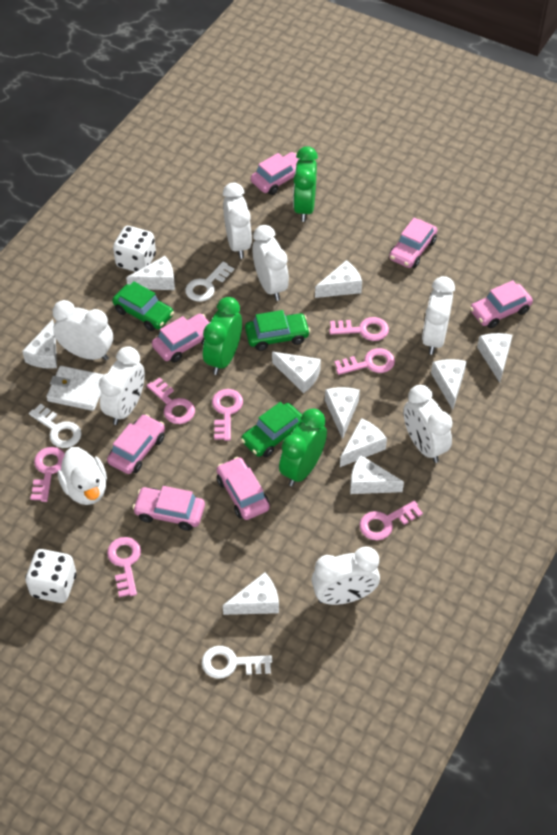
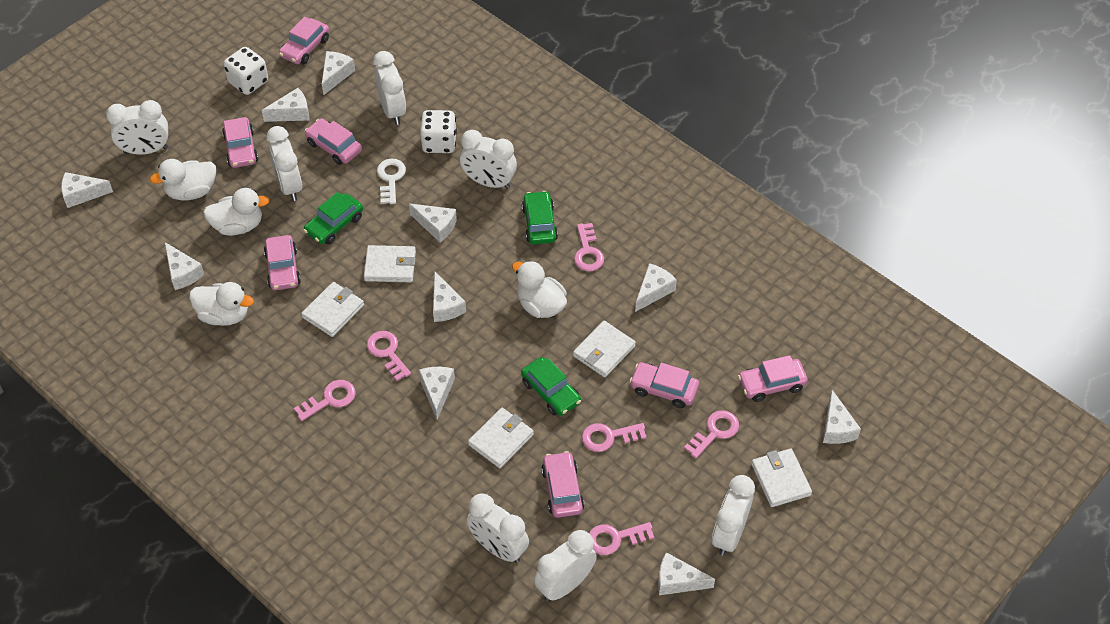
green clock: 3 -> 0
pink key: 7 -> 6
white duck: 1 -> 4
white key: 3 -> 1
white wallet: 1 -> 5

